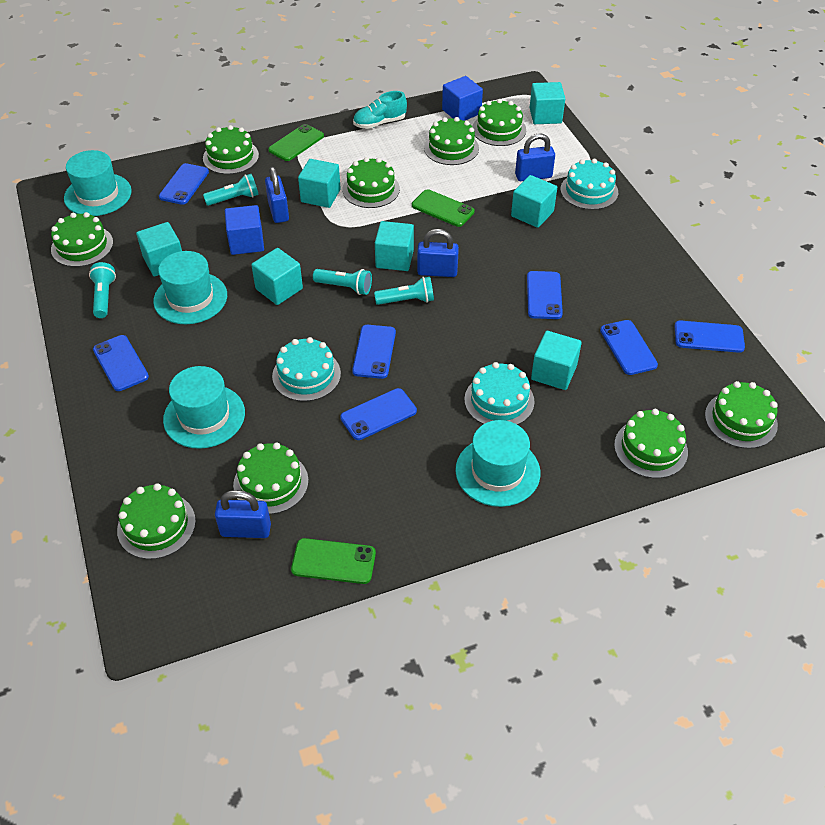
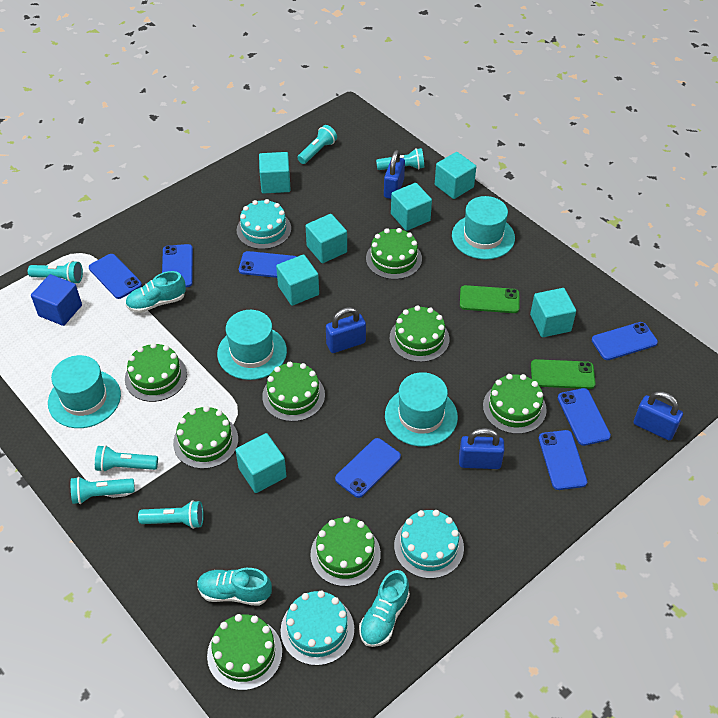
blue cube: 2 -> 1
green cake: 9 -> 8
green phone: 3 -> 2
turquoise flashlight: 4 -> 6
turquoise shoe: 1 -> 3

